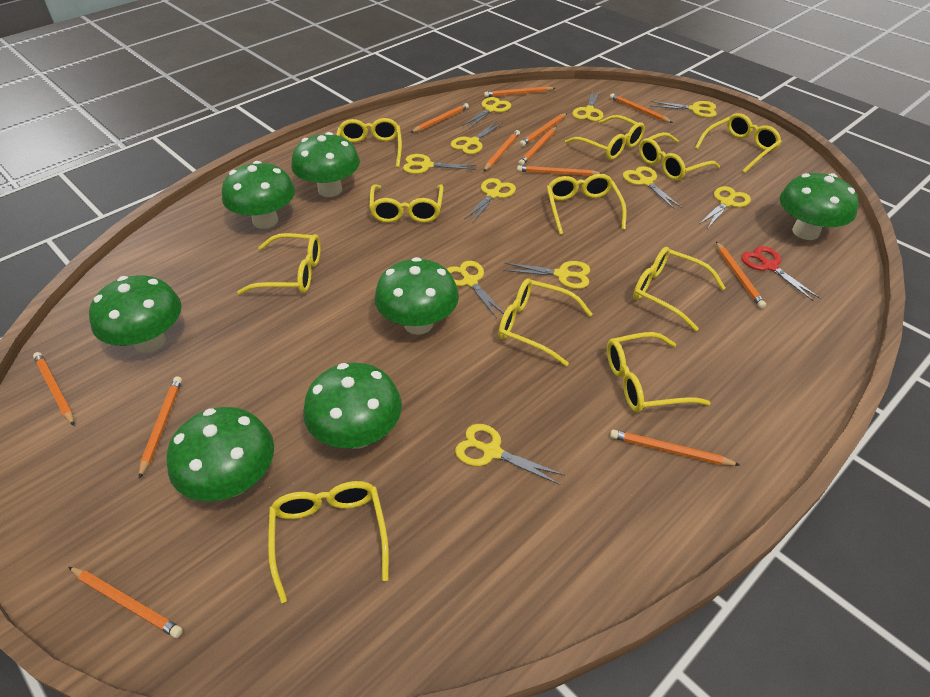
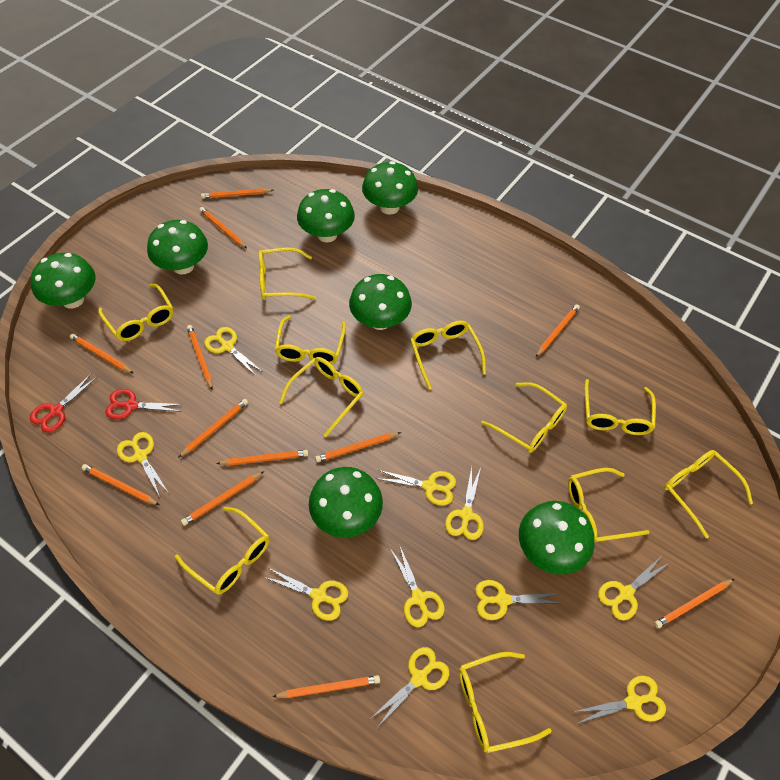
red scissors: 1 -> 2
yellow scissors: 11 -> 10

